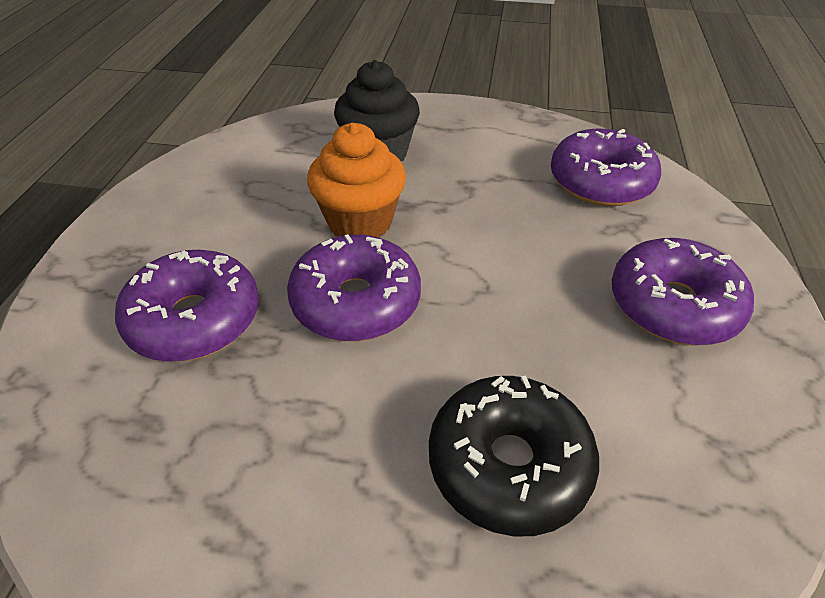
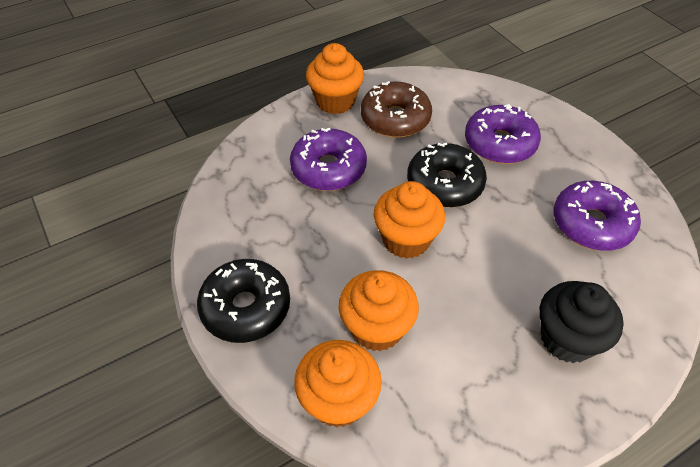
black donut: 1 -> 2
brown donut: 0 -> 1
orange cupcake: 1 -> 4
purple donut: 4 -> 3

